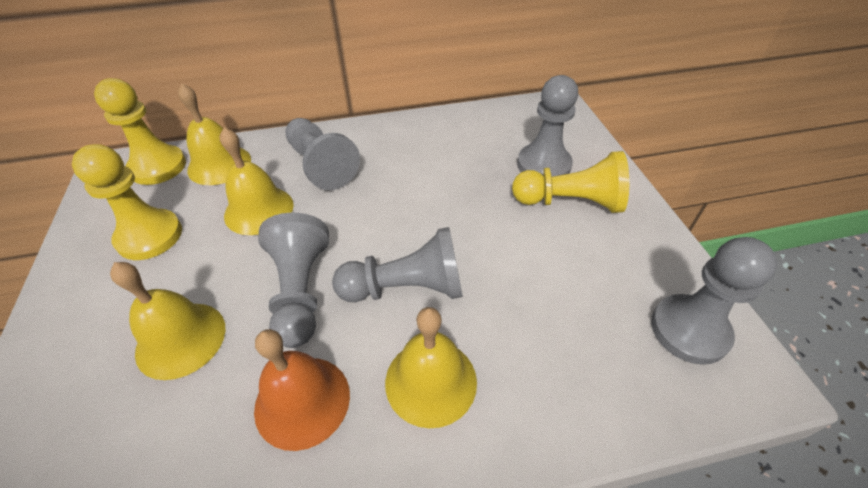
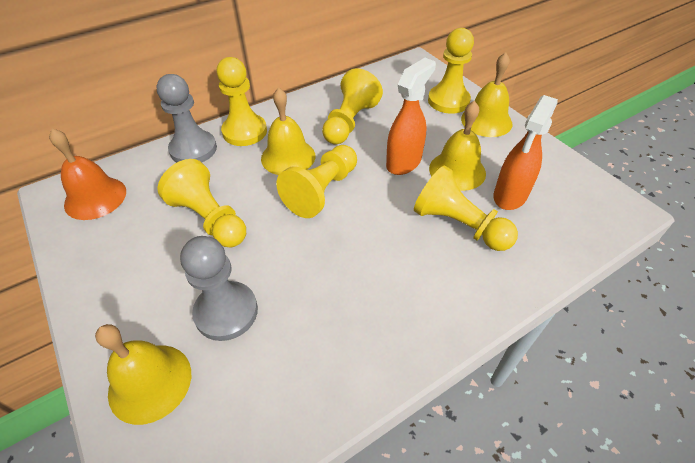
grey pawn: 5 -> 2
orange spray bottle: 0 -> 2
yellow pawn: 3 -> 6

